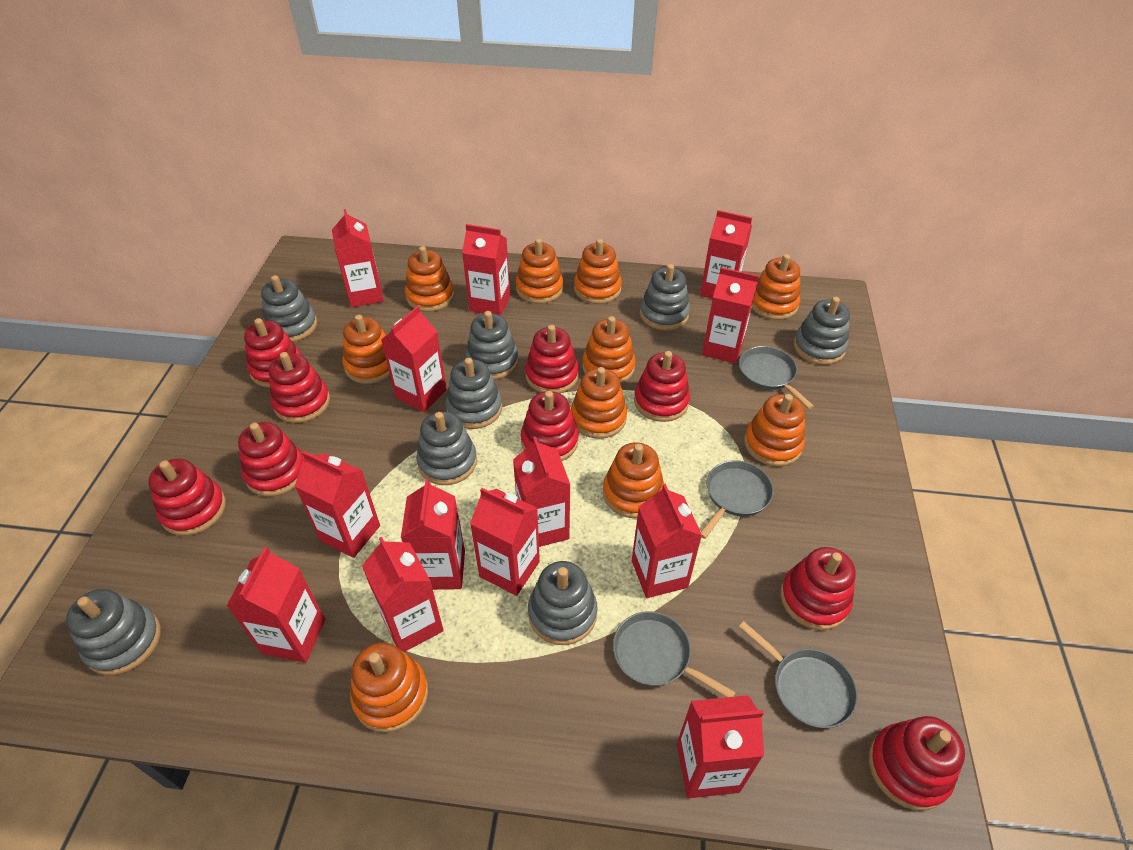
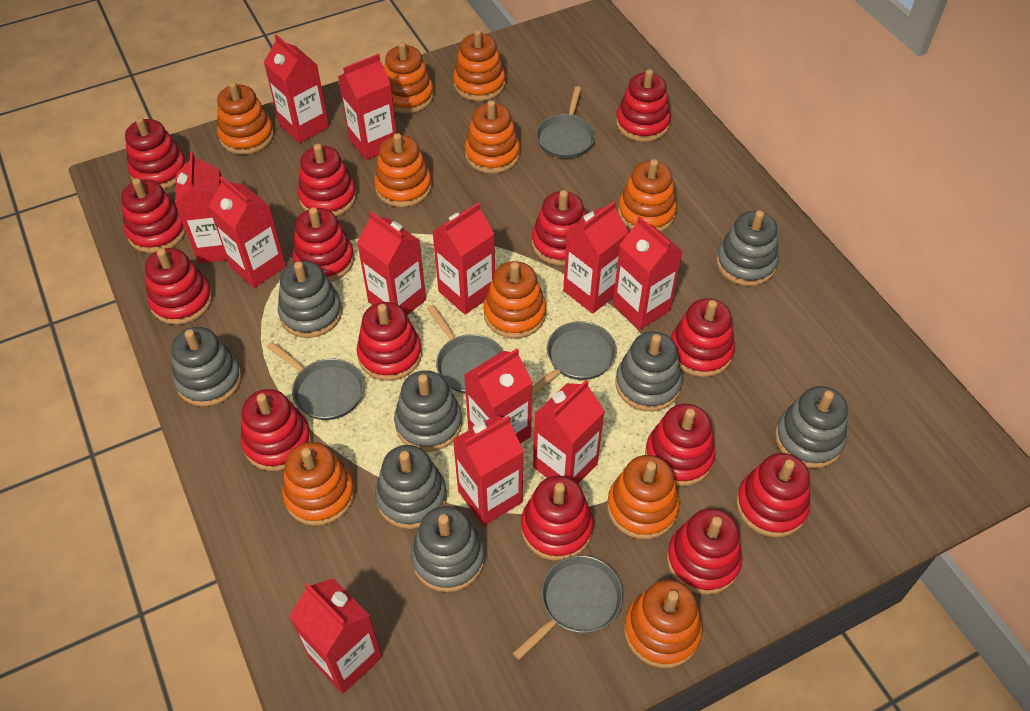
grey pan: 4 -> 5
red carton: 13 -> 12
red stacking toy: 9 -> 14

